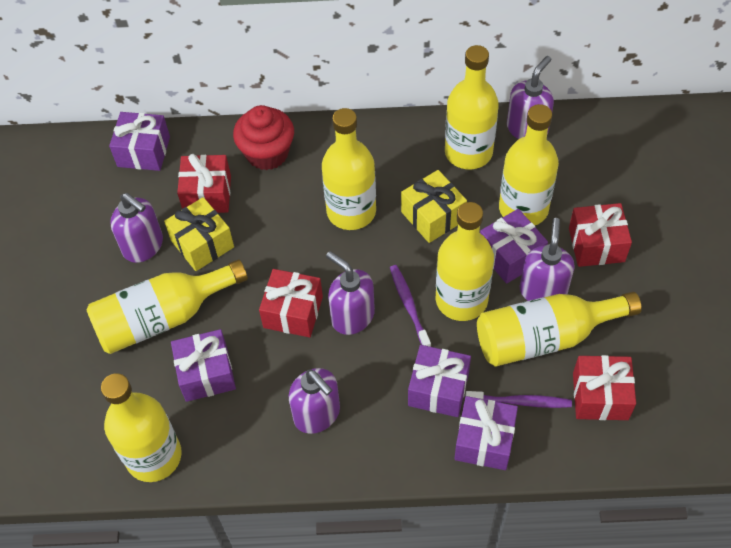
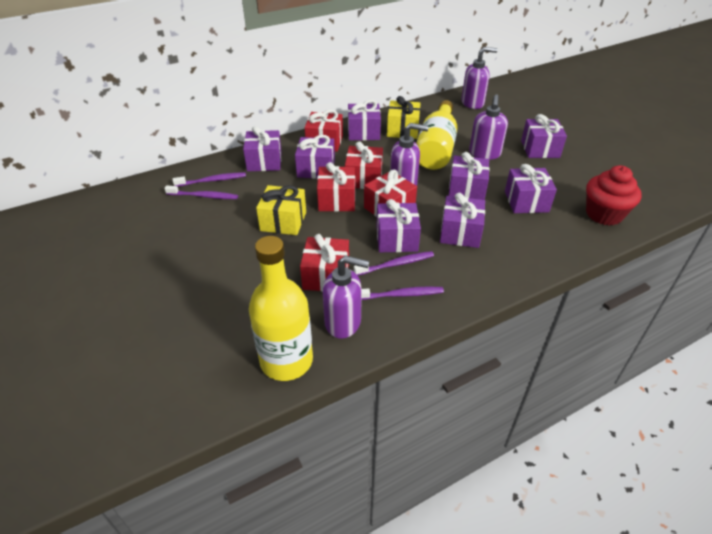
purple gift: 5 -> 8
purple soap dispenser: 5 -> 4
purple toothbrush: 2 -> 4
red gift: 4 -> 5
yellow bottle: 7 -> 2

